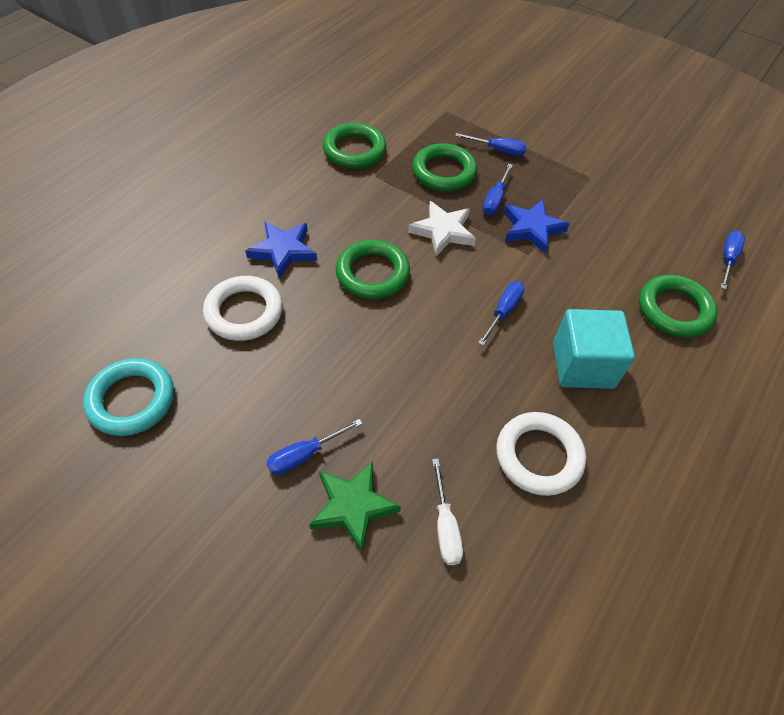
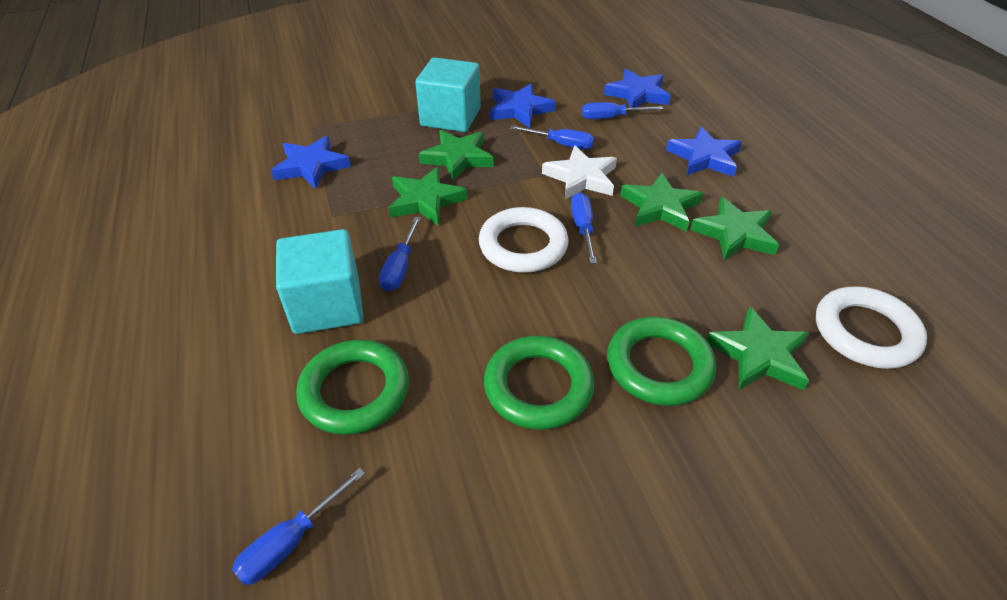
blue star: 2 -> 4
green ring: 4 -> 3
green star: 1 -> 5
turquoise cube: 1 -> 2
turquoise ring: 1 -> 0
white screwdriver: 1 -> 0

